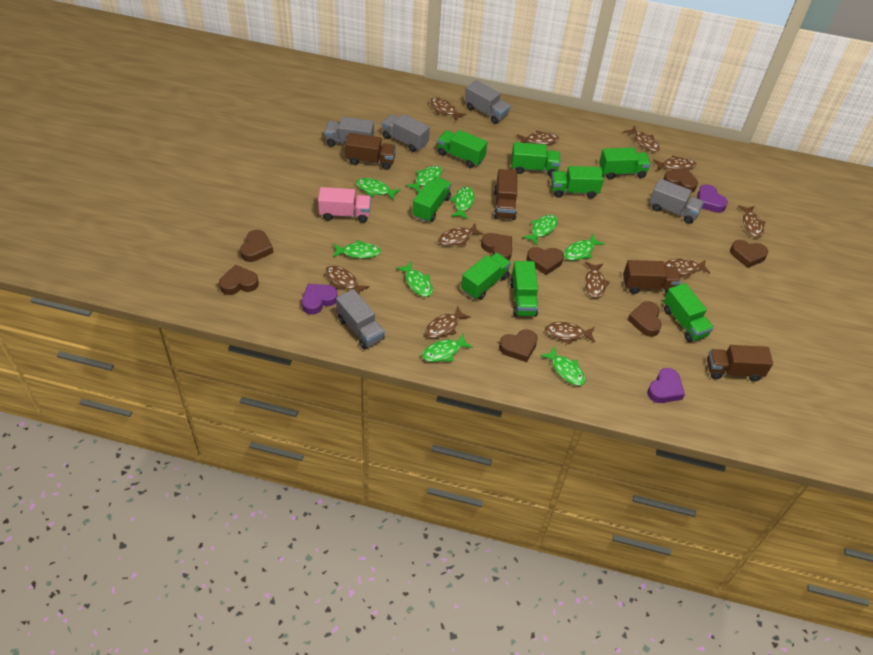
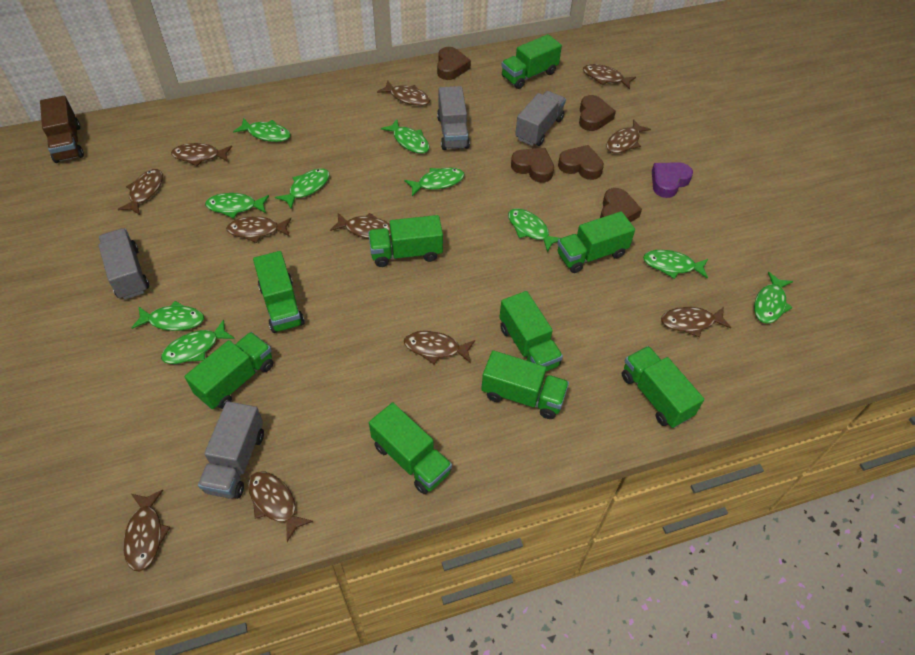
brown heart: 8 -> 5
brown truck: 4 -> 1
green fish: 9 -> 10
green truck: 8 -> 9
grey truck: 5 -> 4
pink truck: 1 -> 0
purple heart: 3 -> 1

